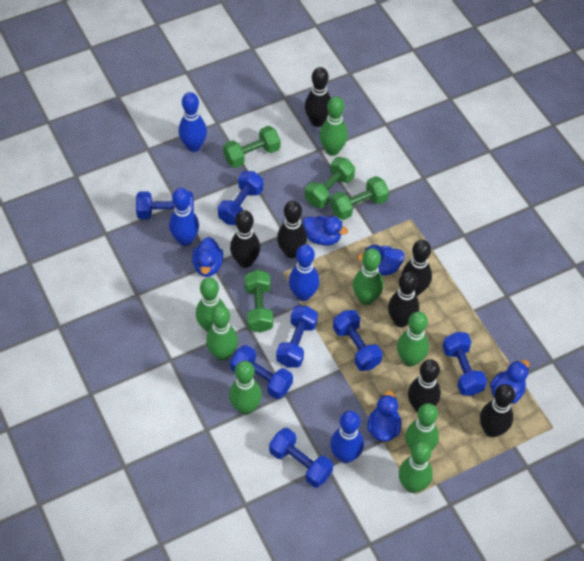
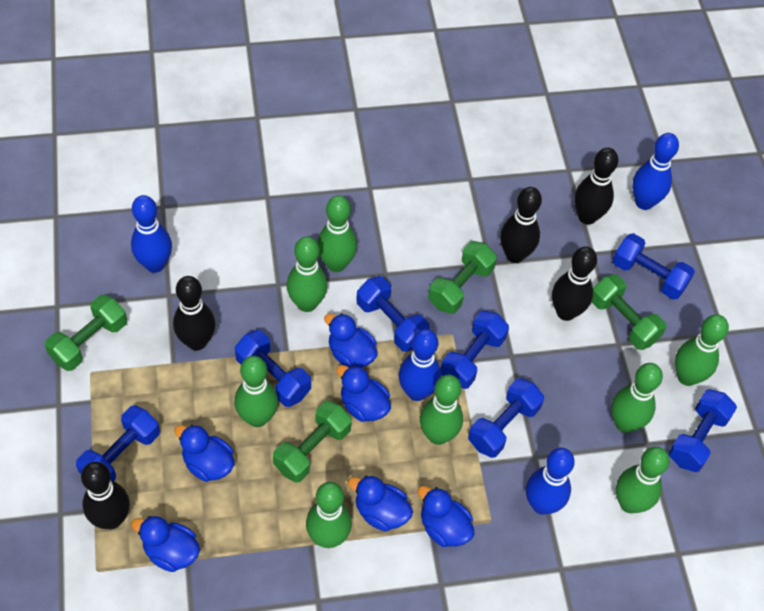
black bowling pin: 7 -> 5
blue duck: 5 -> 6

